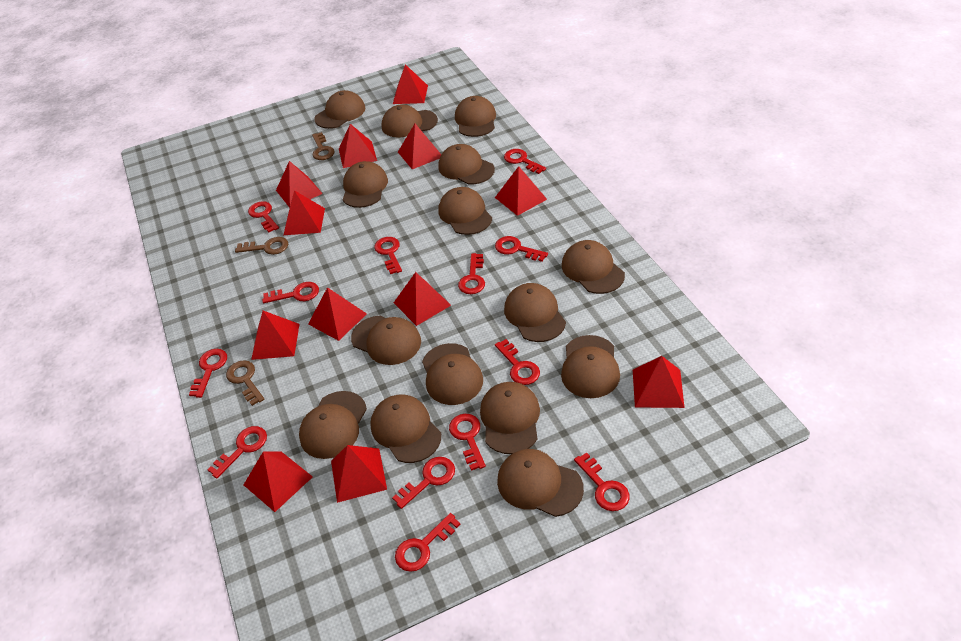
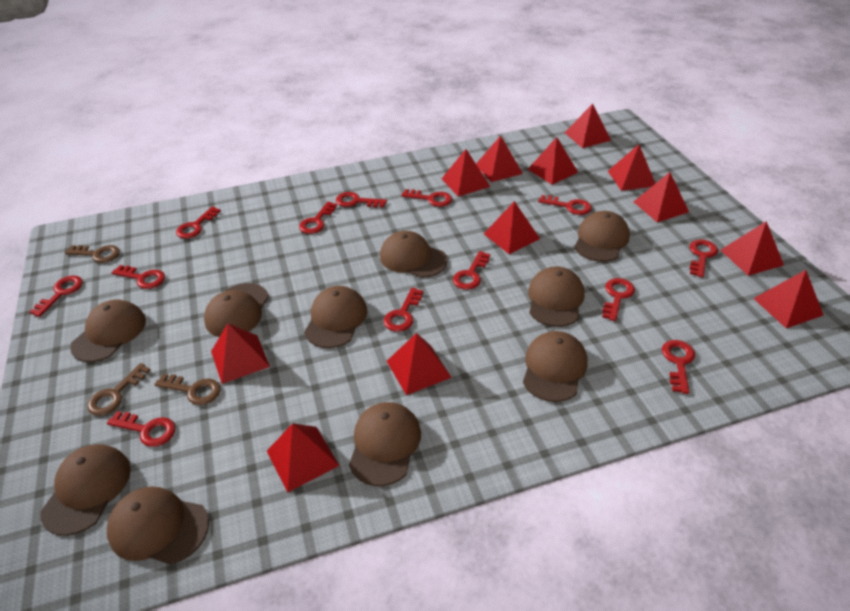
brown cap: 15 -> 10

